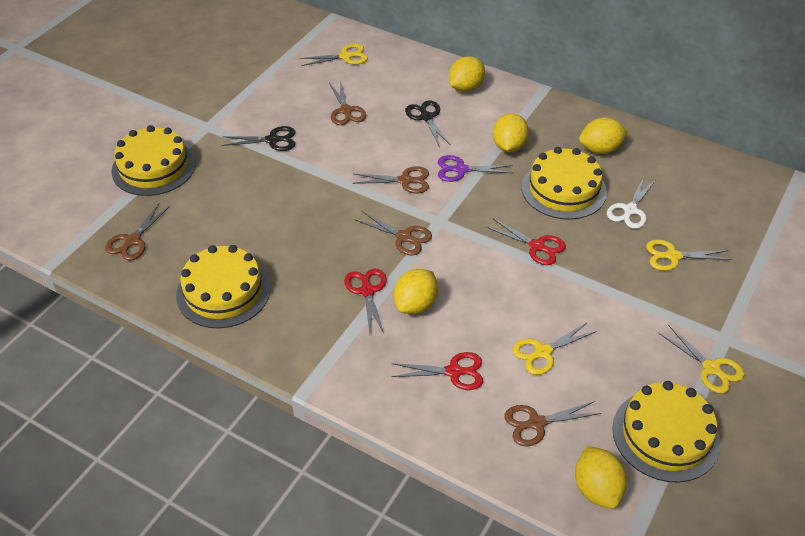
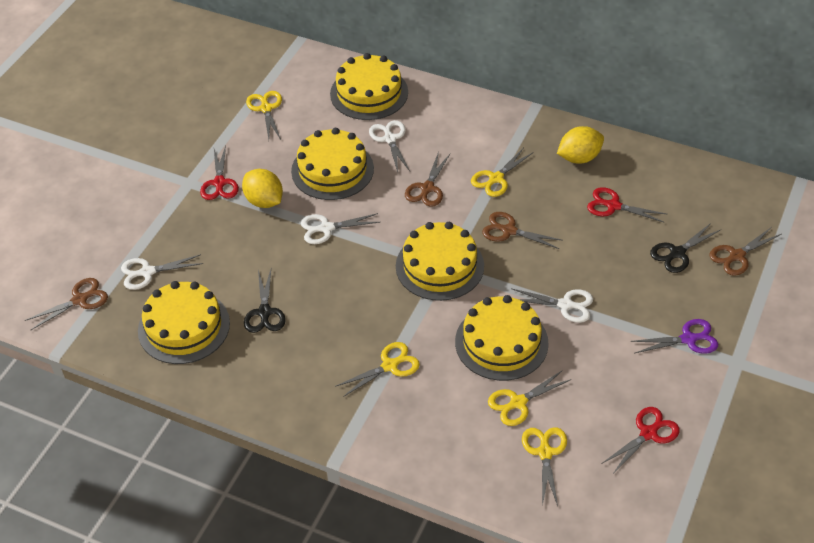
brown scissors: 5 -> 4
white scissors: 1 -> 4
yellow cake: 4 -> 5
yellow lemon: 5 -> 2
yellow scissors: 4 -> 5

